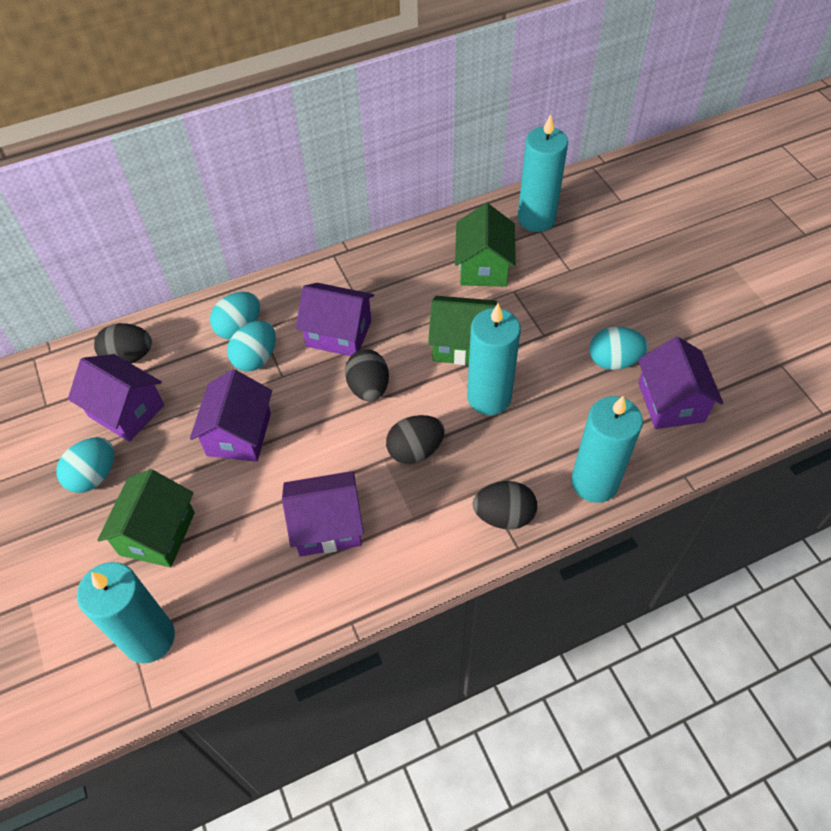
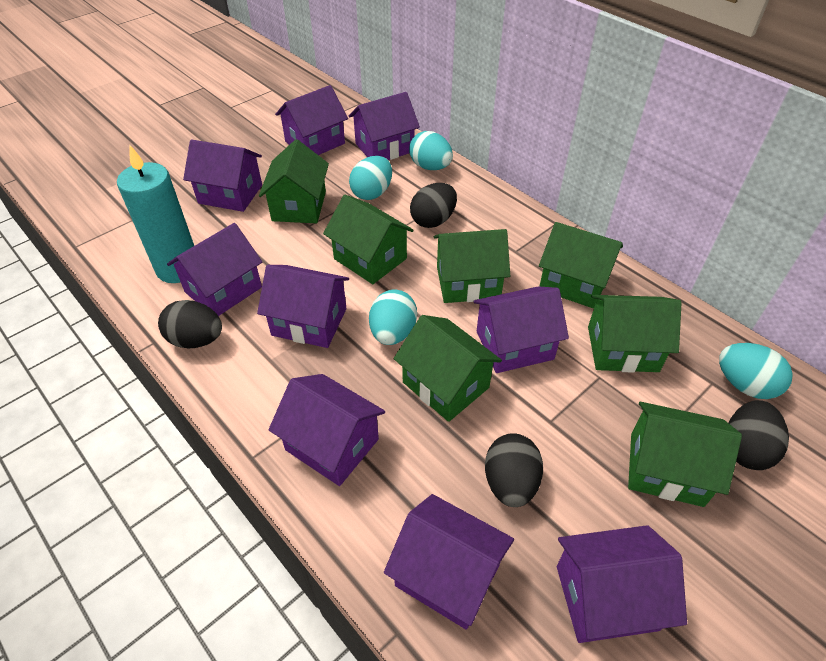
green house: 3 -> 7
purple house: 5 -> 9
turquoise candle: 4 -> 1

